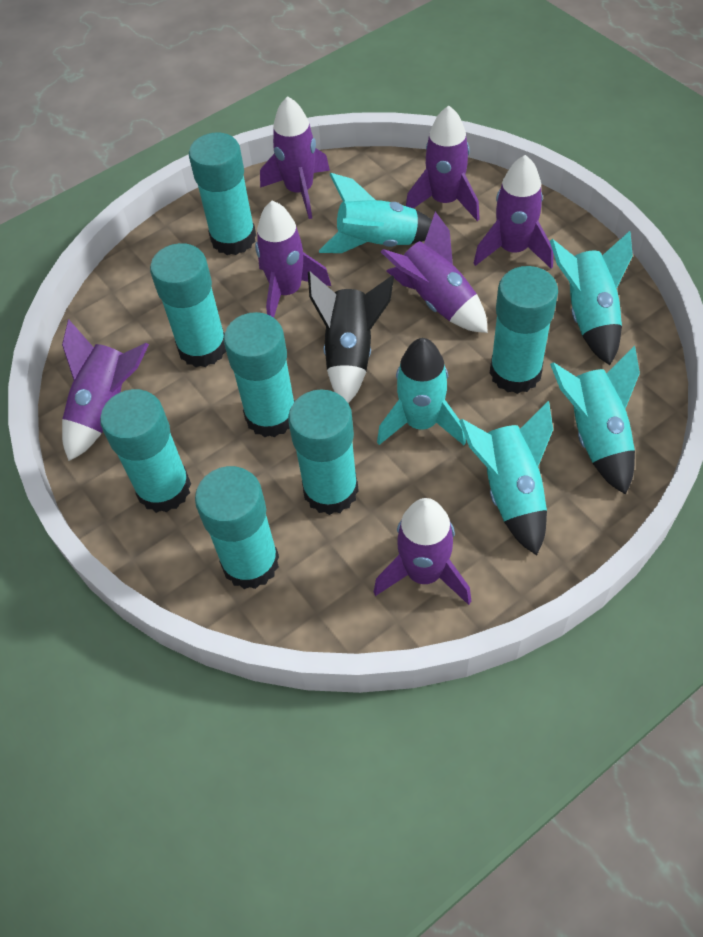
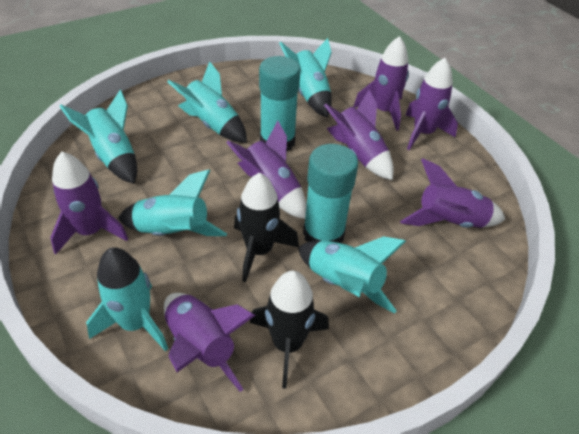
black rocket: 1 -> 2
turquoise glue stick: 7 -> 2
turquoise rocket: 5 -> 6

